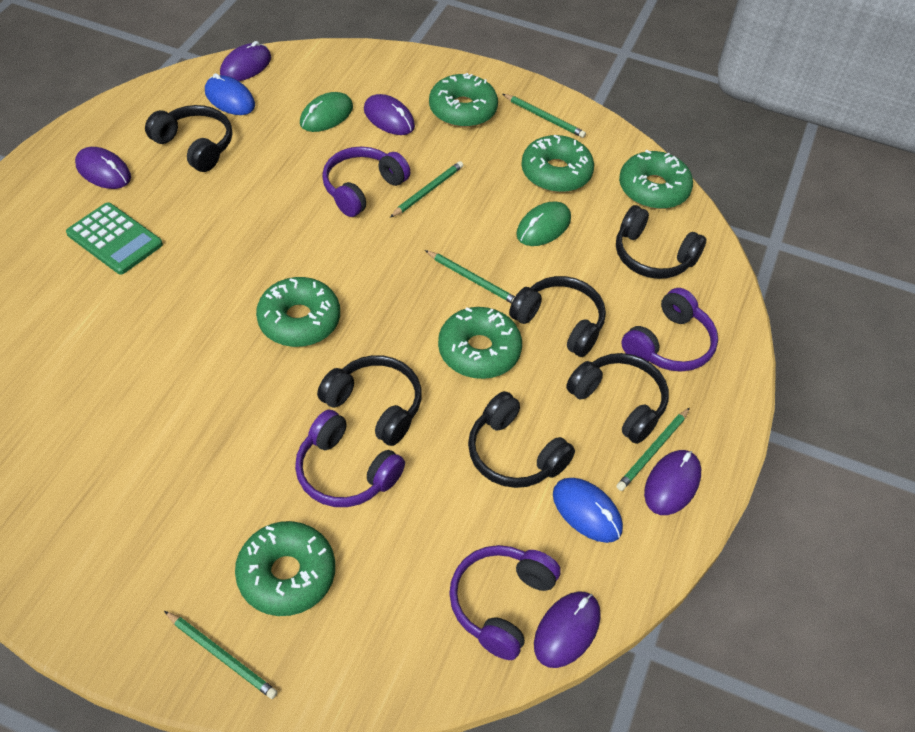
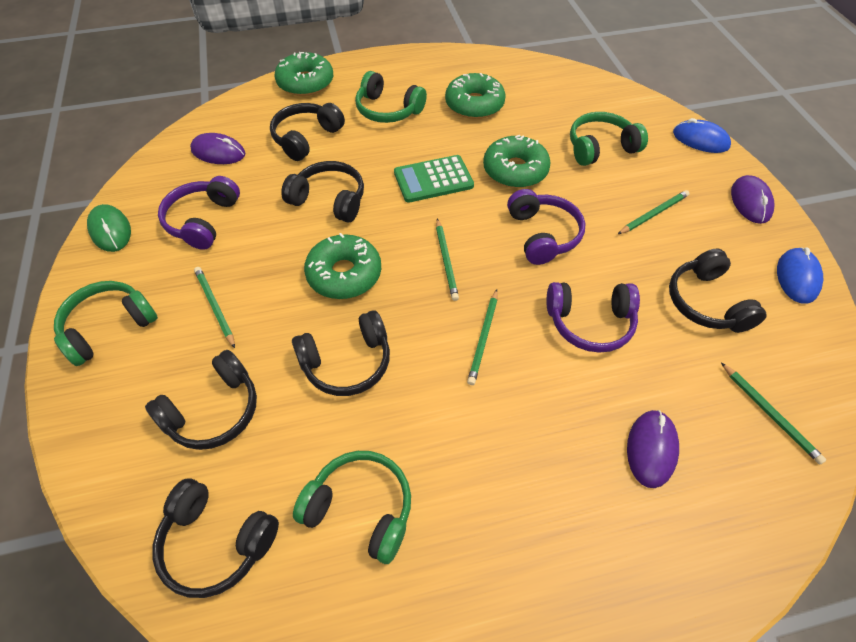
green donut: 6 -> 4
green headphones: 0 -> 4
green mouse: 2 -> 1
purple headphones: 4 -> 3
purple mouse: 5 -> 3

